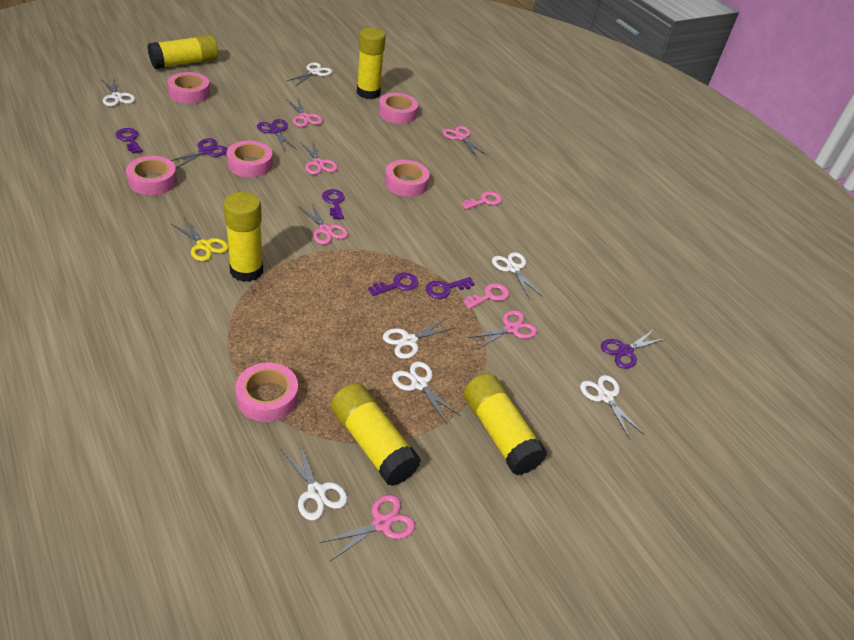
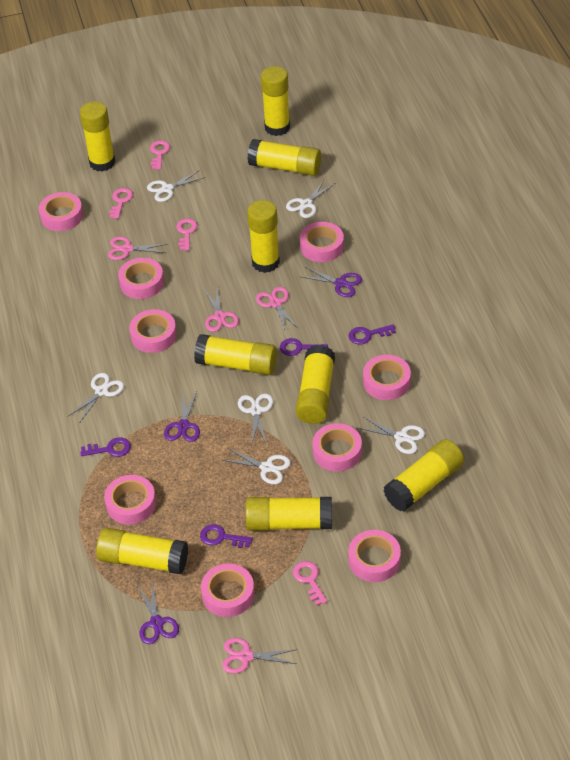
pink key: 2 -> 4
pink scissors: 6 -> 4
pink tape: 6 -> 9
white scissors: 7 -> 6
yellow glue stick: 5 -> 9
yellow scissors: 1 -> 0

